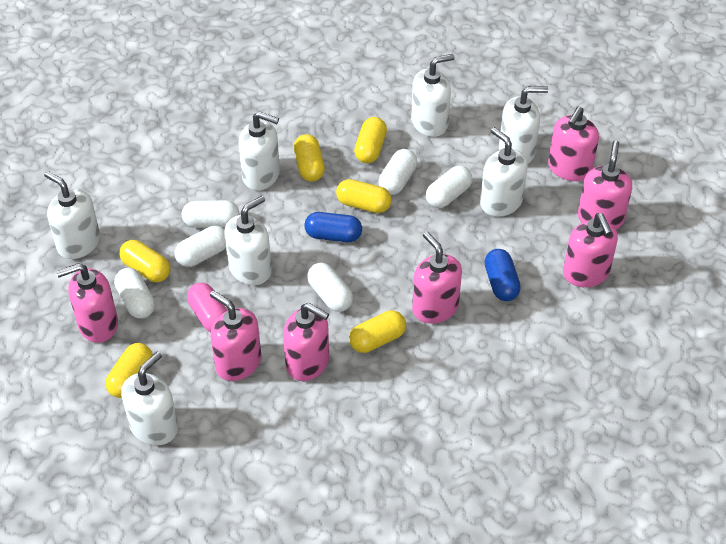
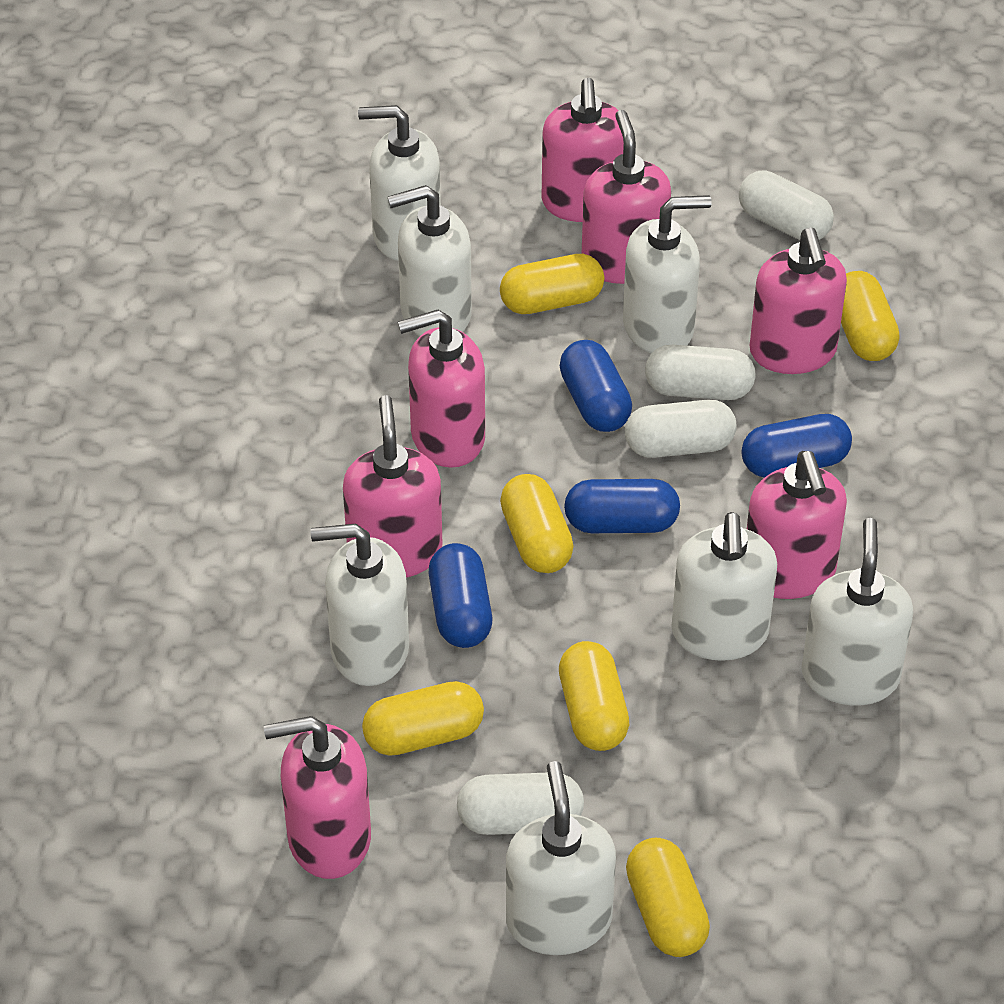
blue capsule: 2 -> 4
pink capsule: 1 -> 0
white capsule: 6 -> 4

